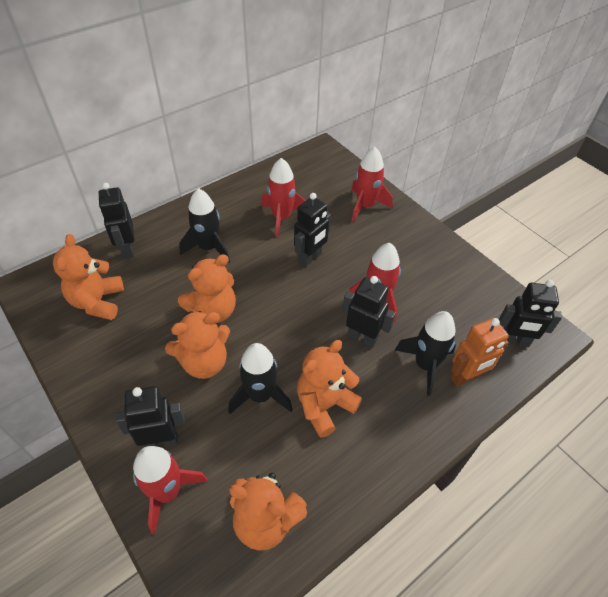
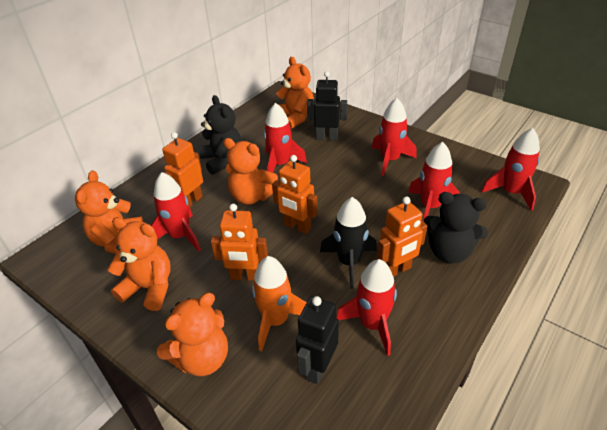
black robot: 5 -> 2
black rocket: 3 -> 1
black teddy bear: 0 -> 2
orange robot: 1 -> 4
orange rocket: 0 -> 1
red rocket: 4 -> 6

